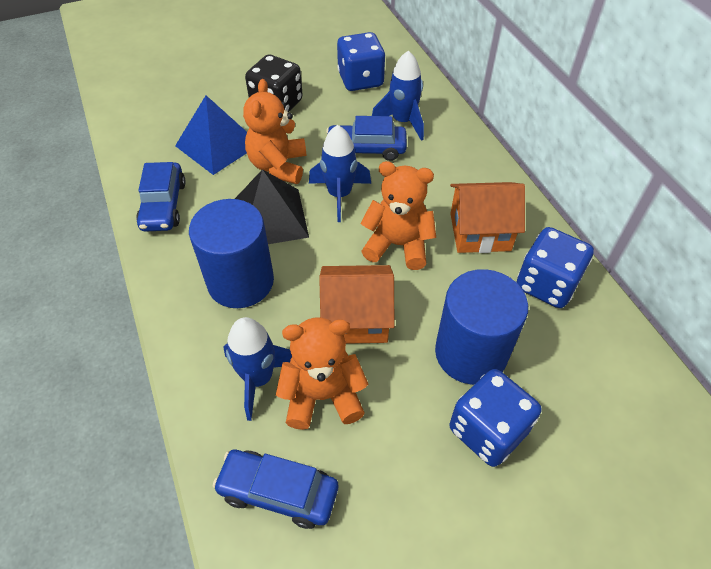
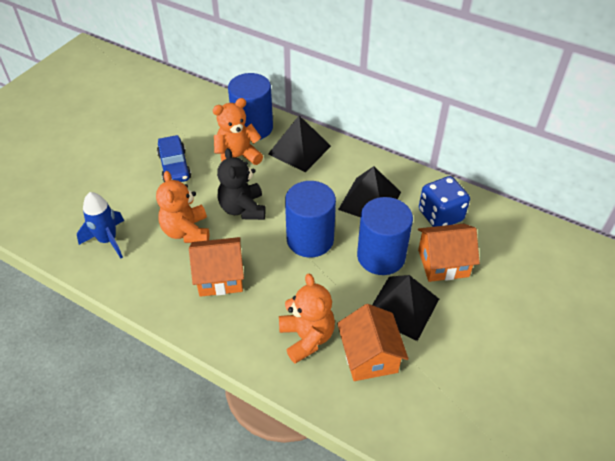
black dice: 1 -> 0
black pyramid: 1 -> 3
black teddy bear: 0 -> 1
blue car: 3 -> 1
blue cylinder: 2 -> 3
blue dice: 3 -> 1
blue pyramid: 1 -> 0
blue rocket: 3 -> 1
orange house: 2 -> 3

